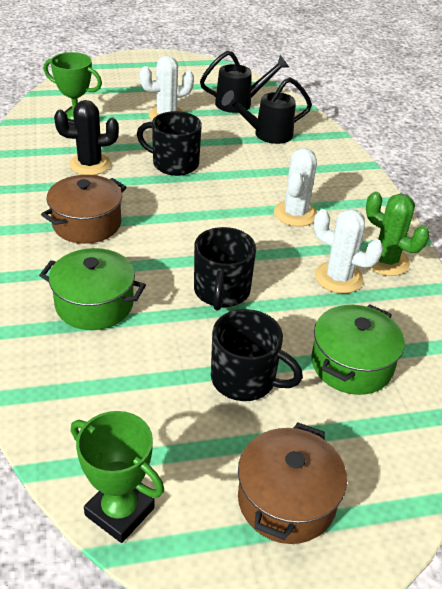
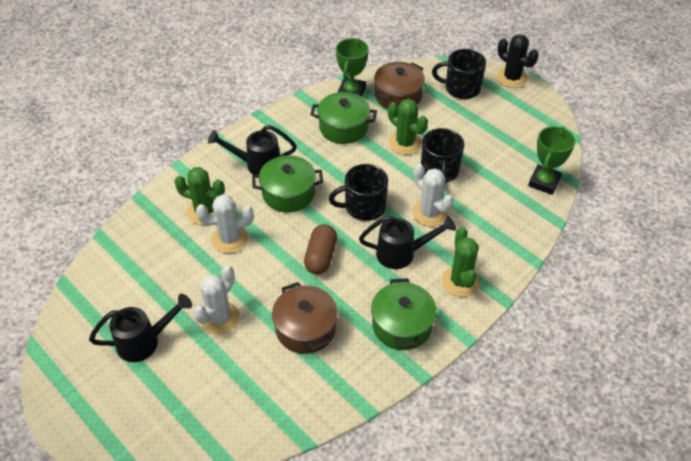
black watering can: 2 -> 3
brown capsule: 0 -> 1
green cactus: 1 -> 3
green pot: 2 -> 3

